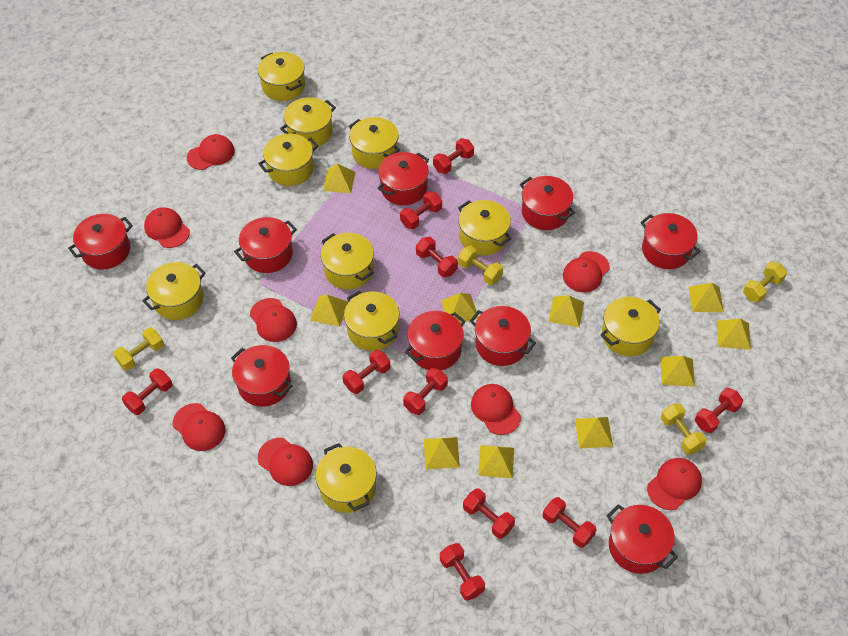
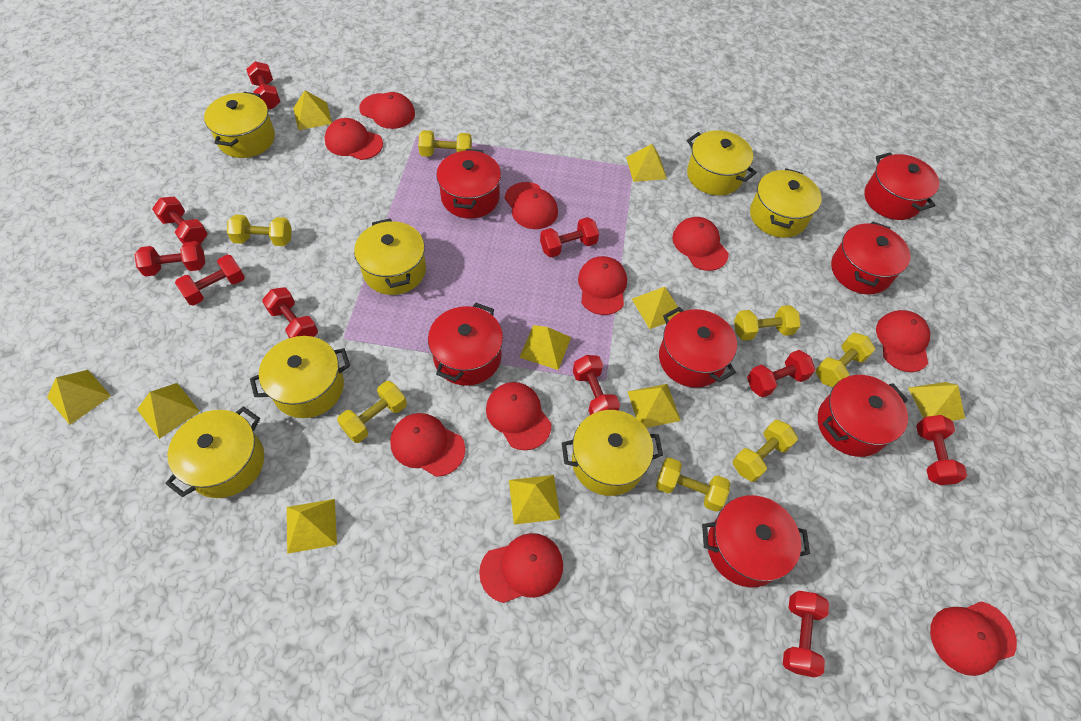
red cap: 8 -> 10
red pot: 9 -> 7
yellow dumbbell: 4 -> 7
yellow pot: 10 -> 7

